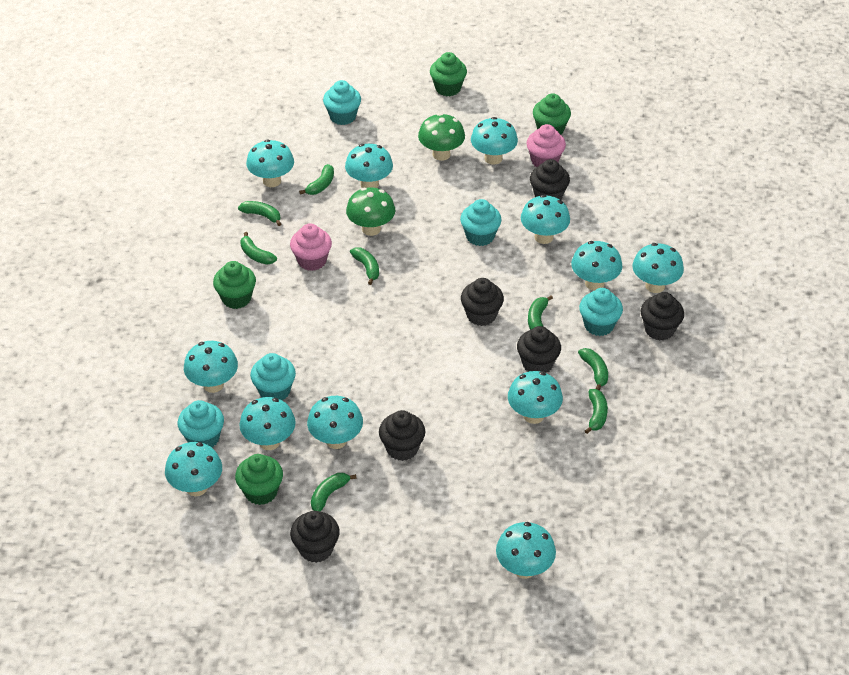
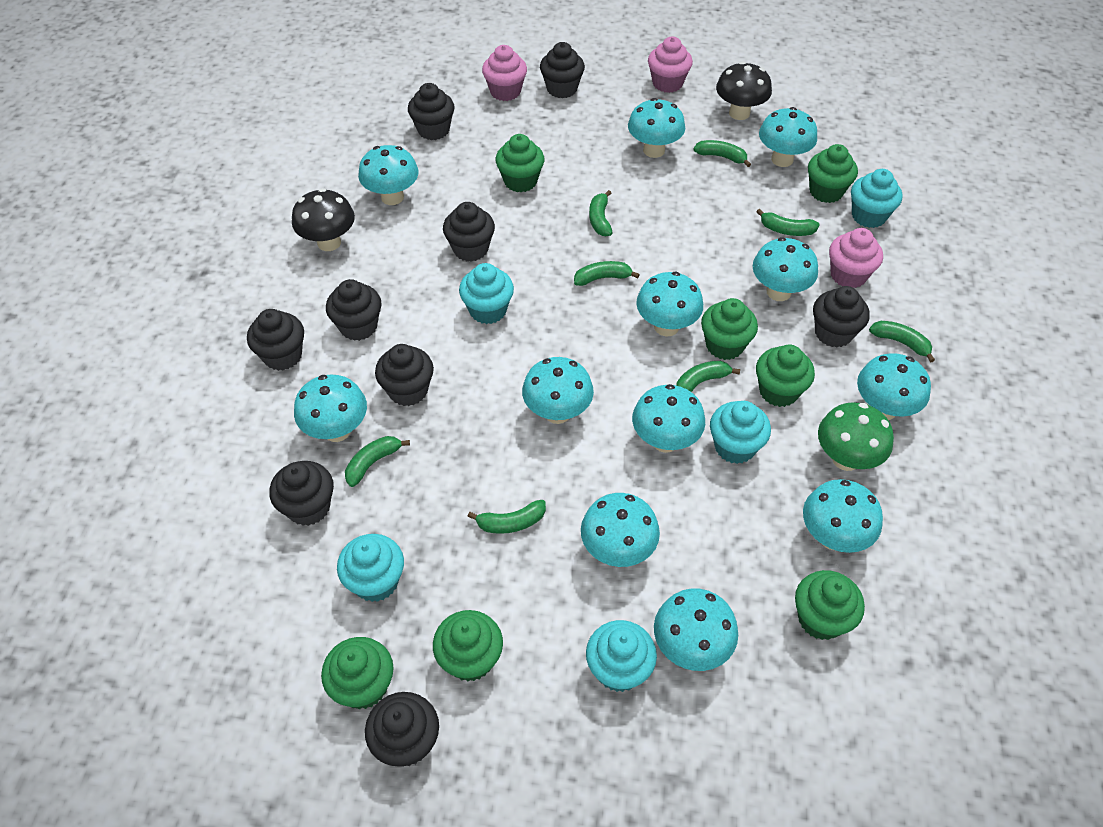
black cupcake: 6 -> 9
black mushroom: 0 -> 2
green cupcake: 4 -> 7
green mushroom: 2 -> 1
pink cupcake: 2 -> 3

